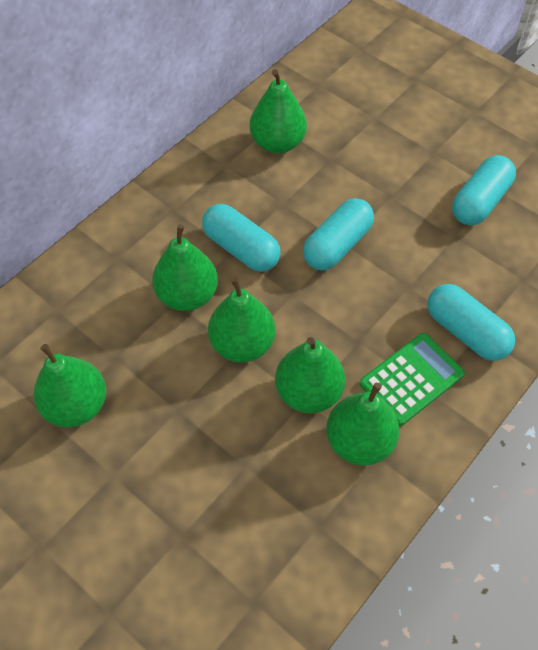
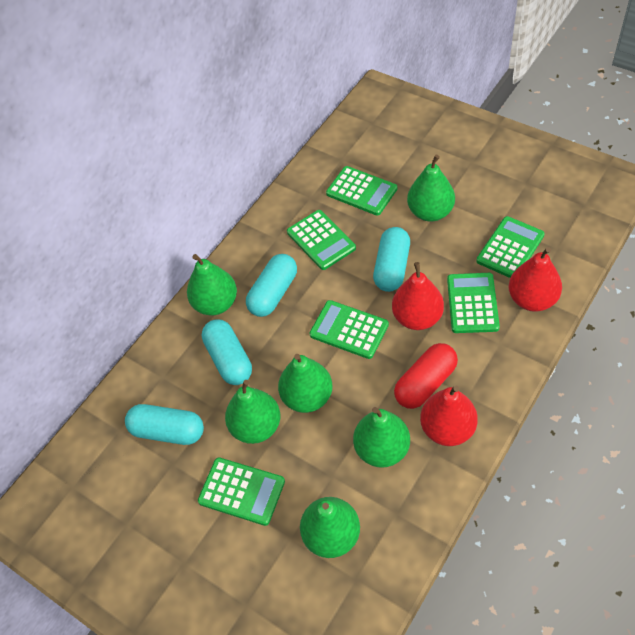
green calculator: 1 -> 6
red capsule: 0 -> 1
red pear: 0 -> 3

